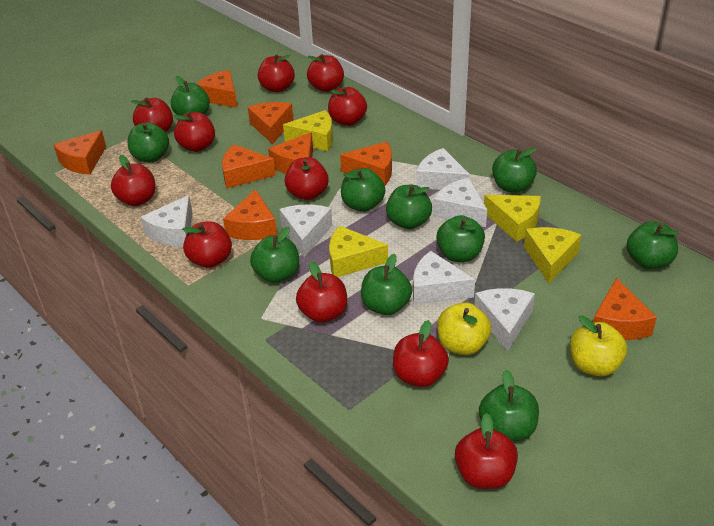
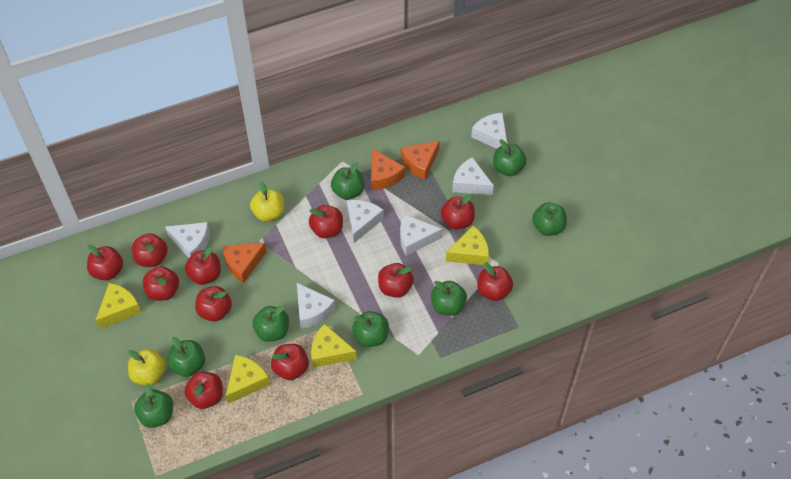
green apple: 10 -> 8
orange cheese: 8 -> 3

